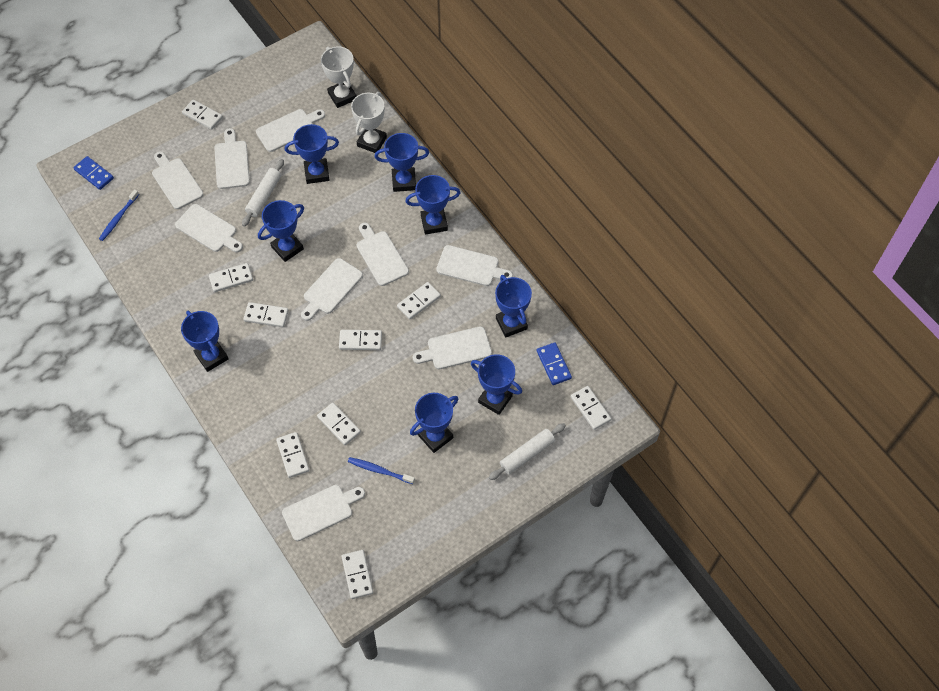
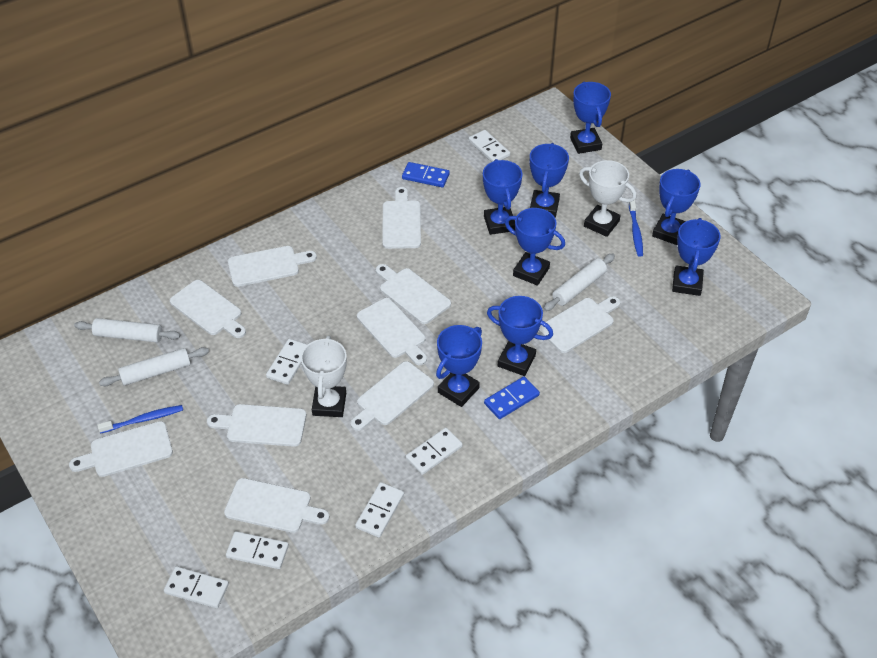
white cutting board: 9 -> 10
white domino: 9 -> 6
white rolling pin: 2 -> 3

